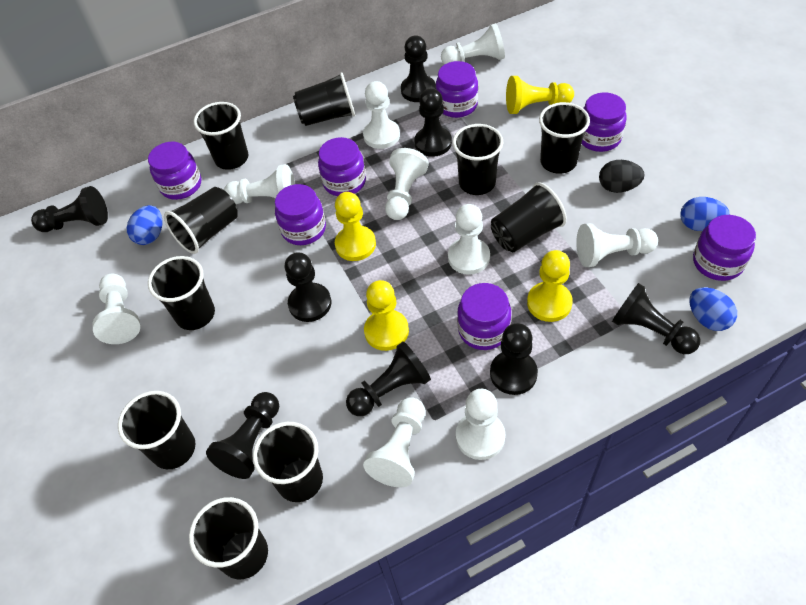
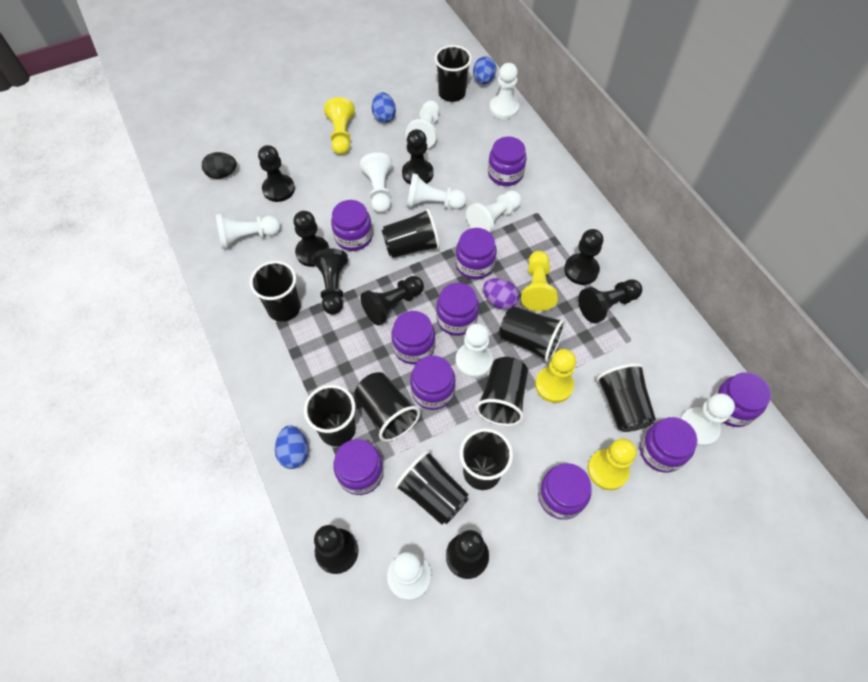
black pawn: 8 -> 9
purple egg: 0 -> 1
purple jar: 7 -> 10

